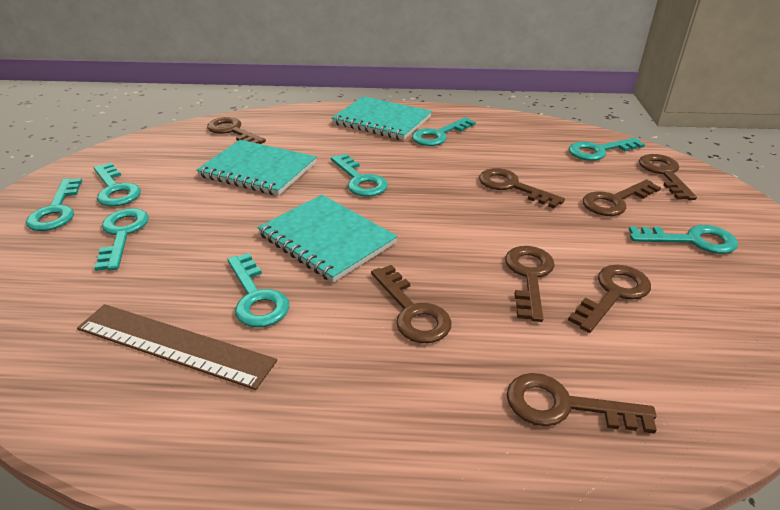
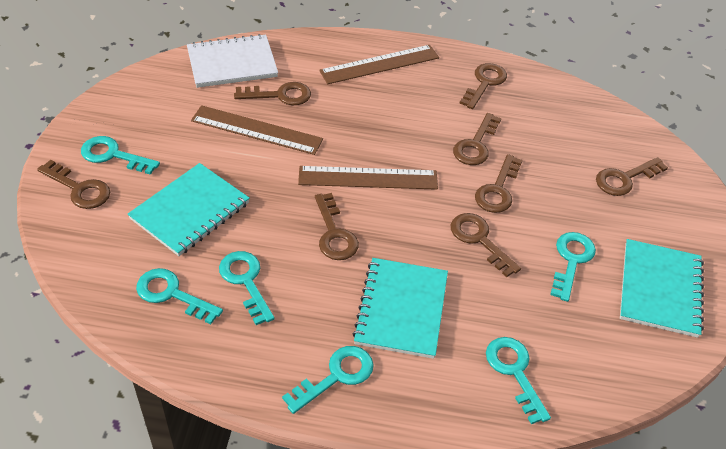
brown ruler: 1 -> 3
turquoise key: 8 -> 6
white notebook: 0 -> 1

